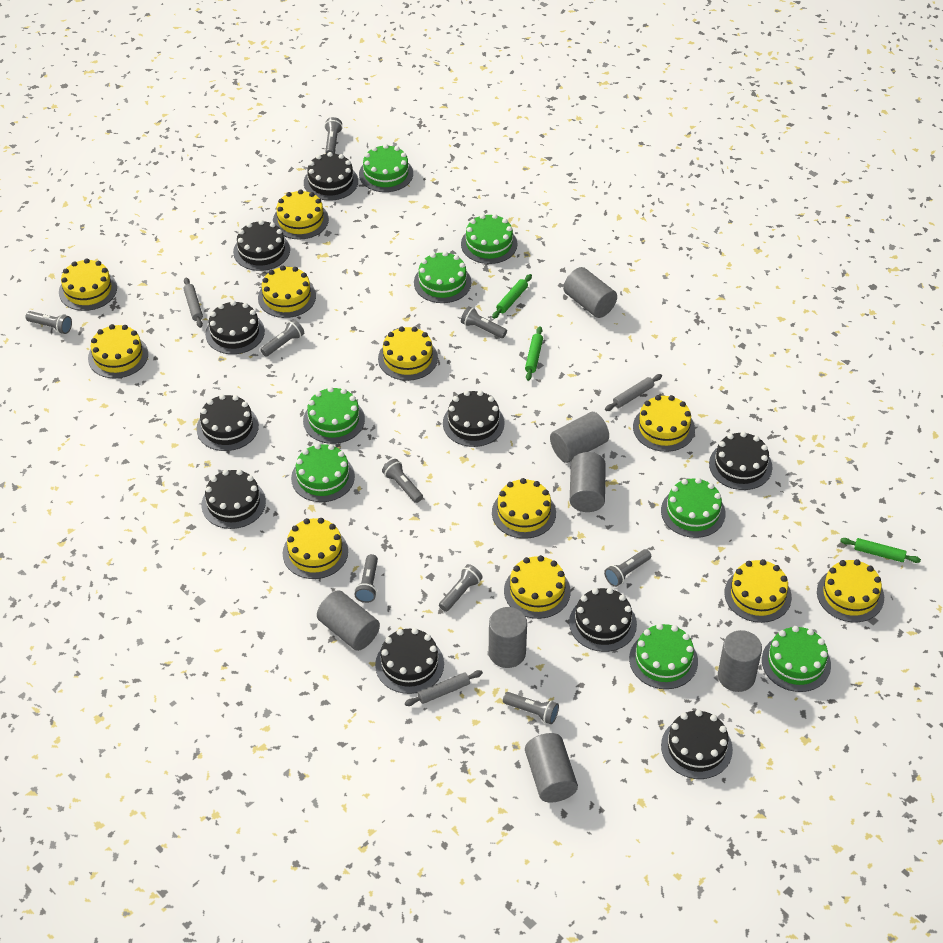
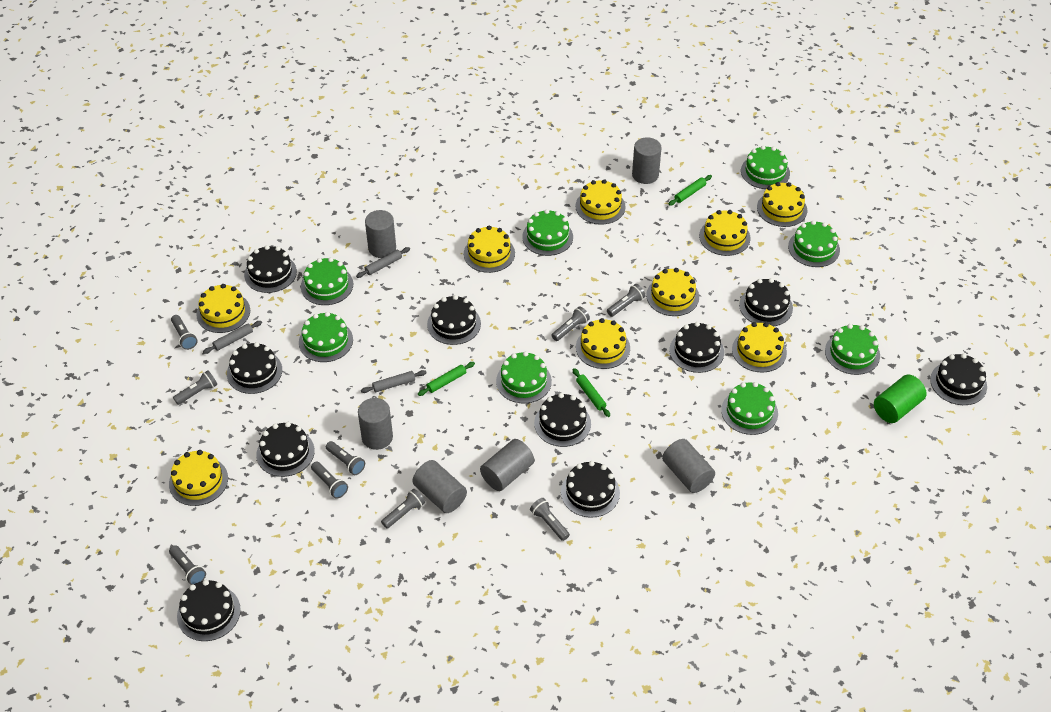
green cylinder: 0 -> 1
grey cylinder: 7 -> 6
yellow cake: 11 -> 9

